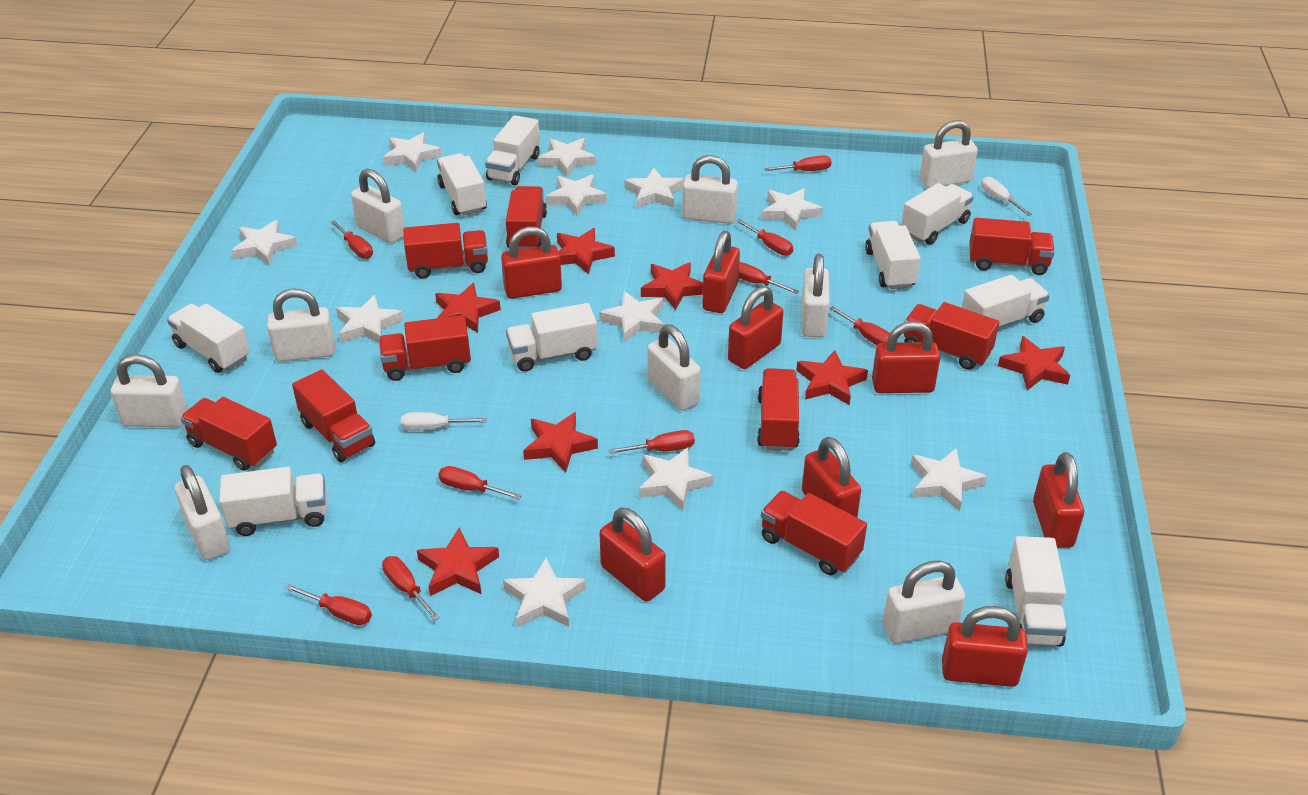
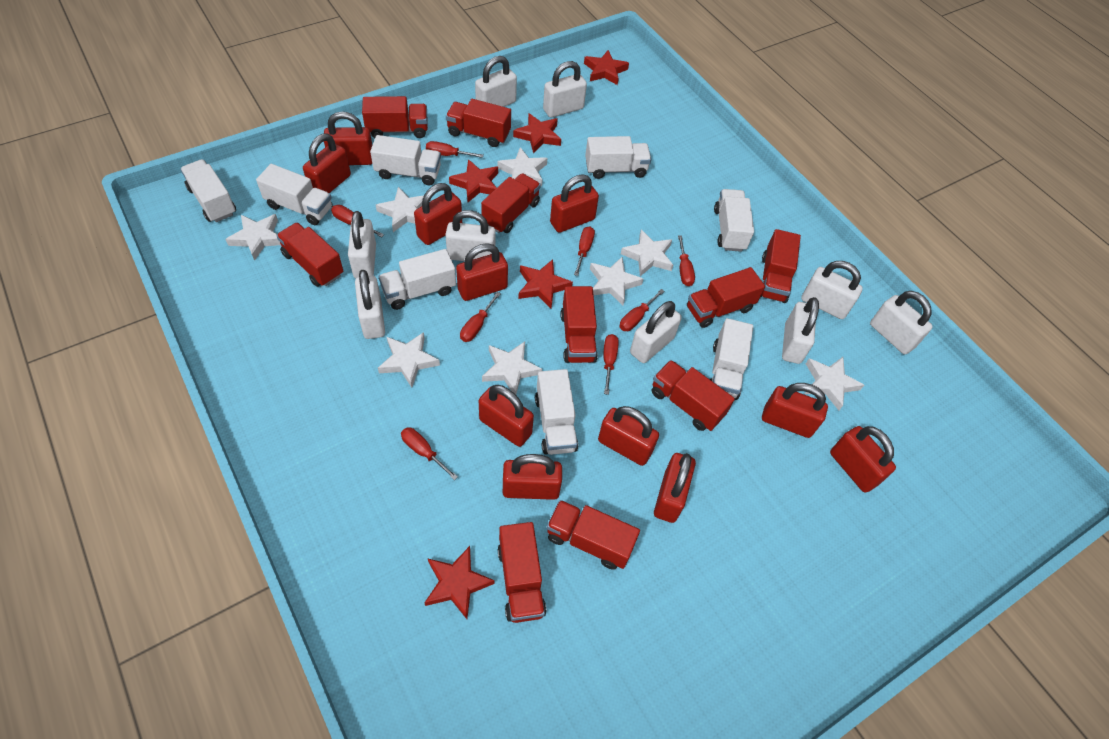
red padlock: 8 -> 11
red screwdriver: 9 -> 8
red star: 7 -> 5
red truck: 9 -> 10
white screwdriver: 2 -> 0
white star: 11 -> 8
white truck: 9 -> 8

